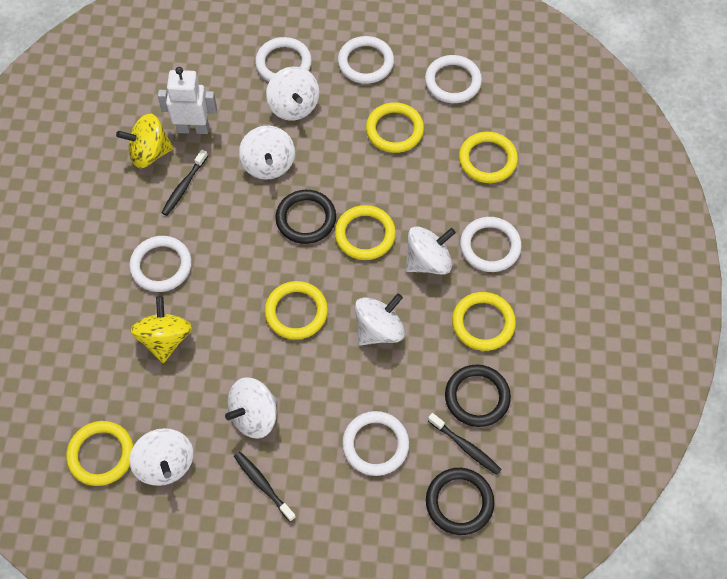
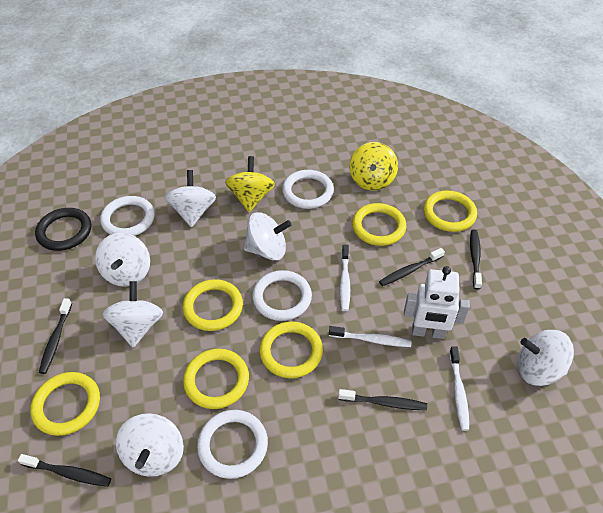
black ring: 3 -> 1
black toothbrush: 3 -> 5
white ring: 6 -> 4
white toothbrush: 0 -> 3

